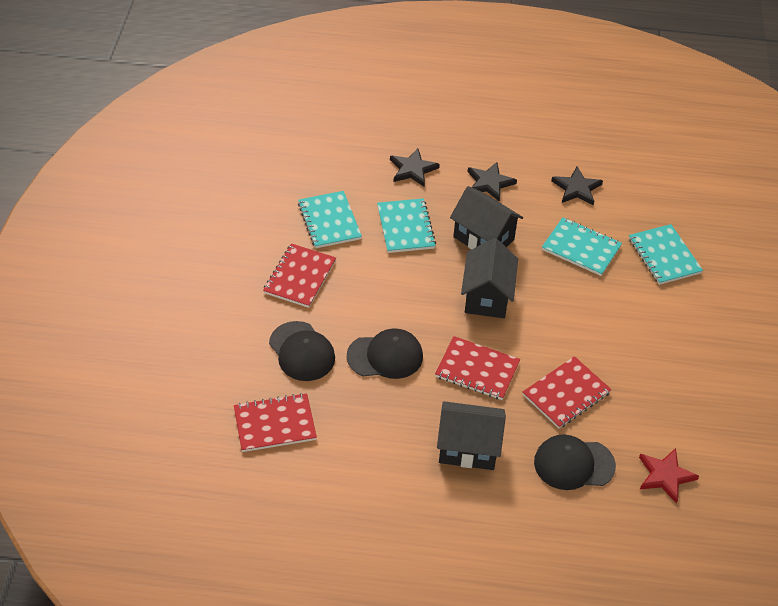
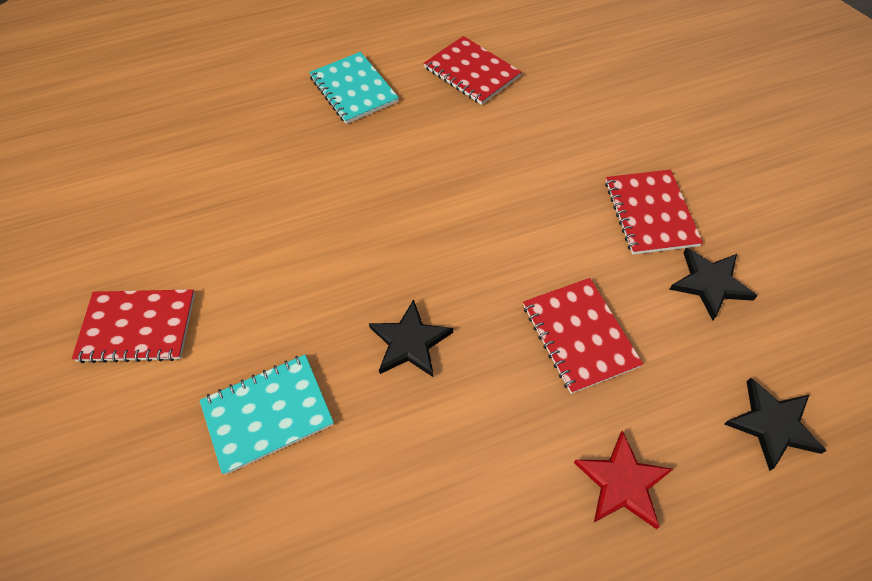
black cap: 3 -> 0
black house: 3 -> 0
turquoise notebook: 4 -> 2

